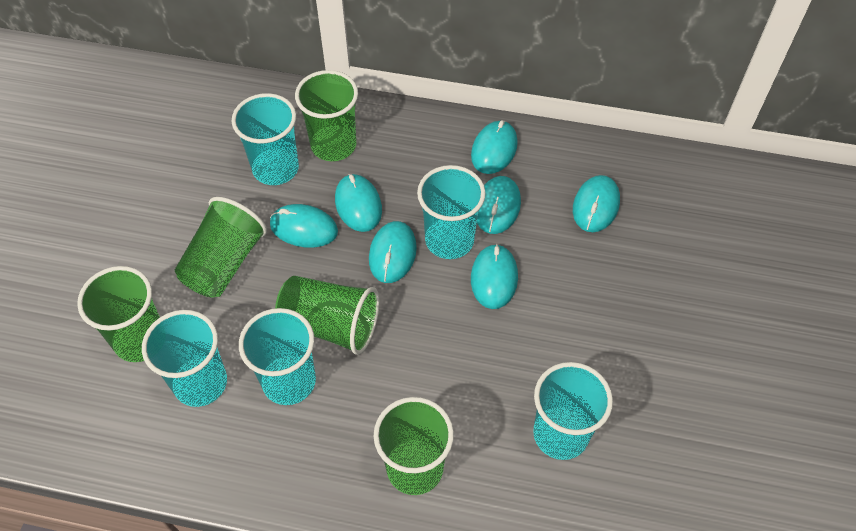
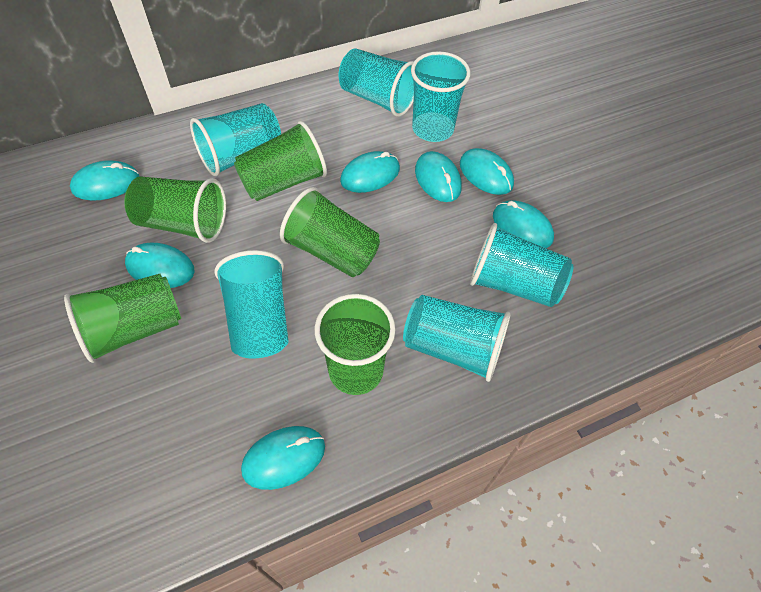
turquoise cup: 5 -> 6

